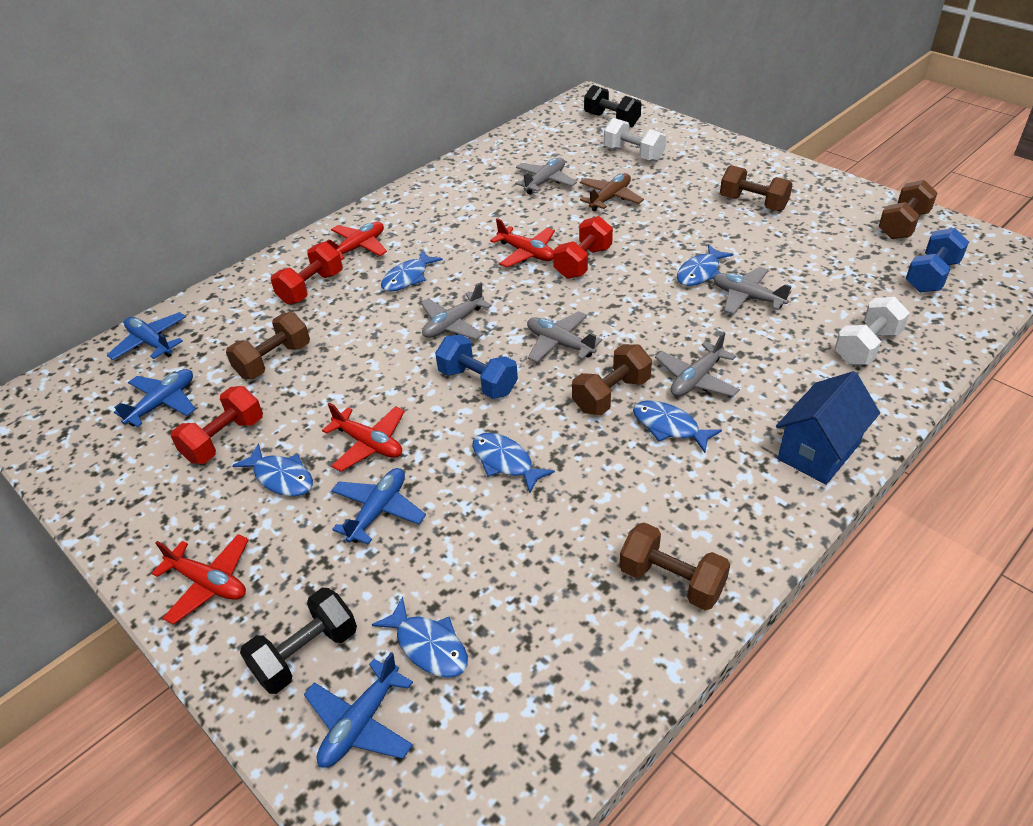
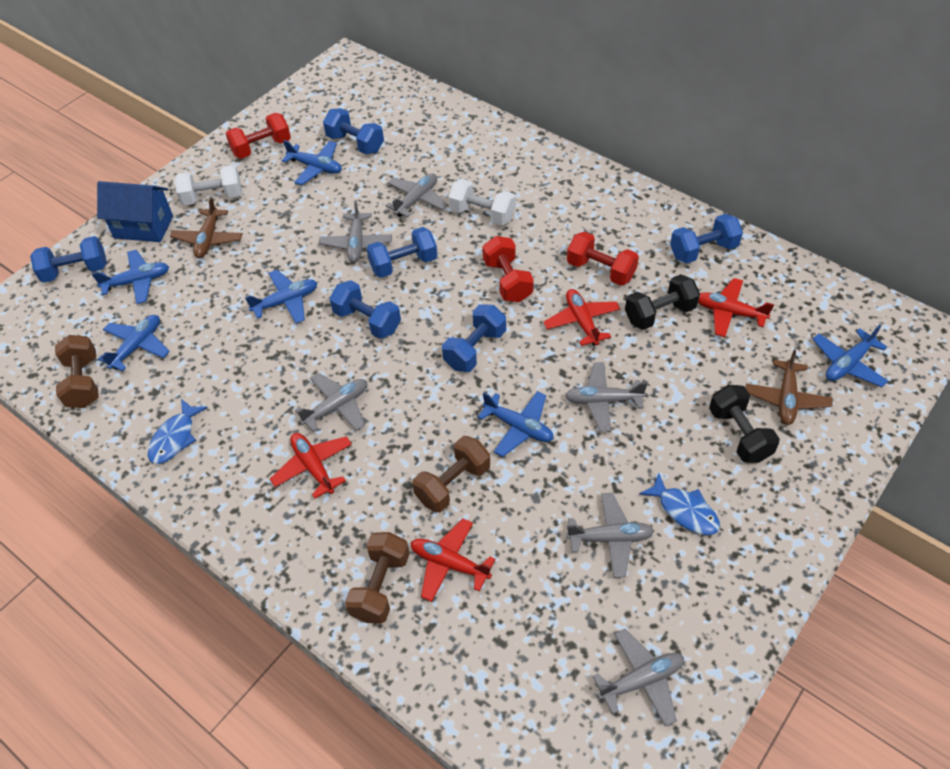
blue dumbbell: 2 -> 6
blue fish: 6 -> 2
blue plane: 4 -> 6
brown dumbbell: 5 -> 3
brown plane: 1 -> 2
grey plane: 5 -> 6

